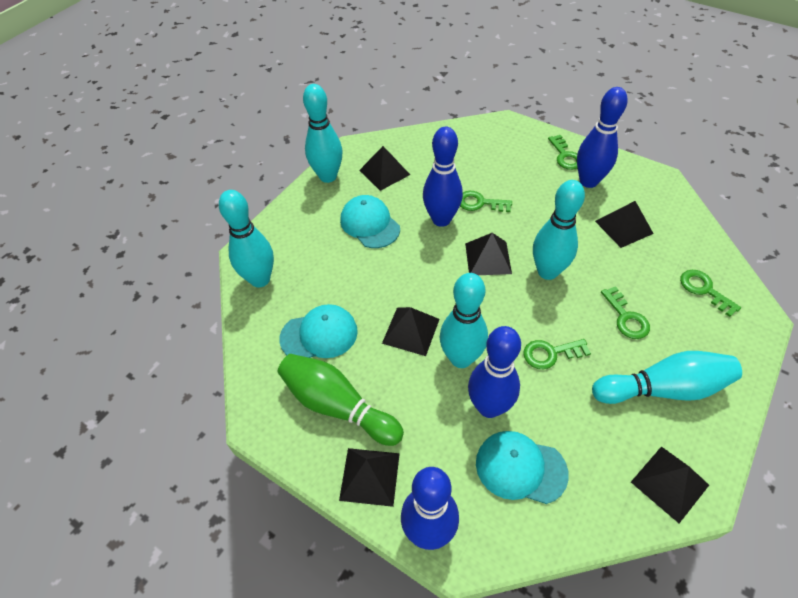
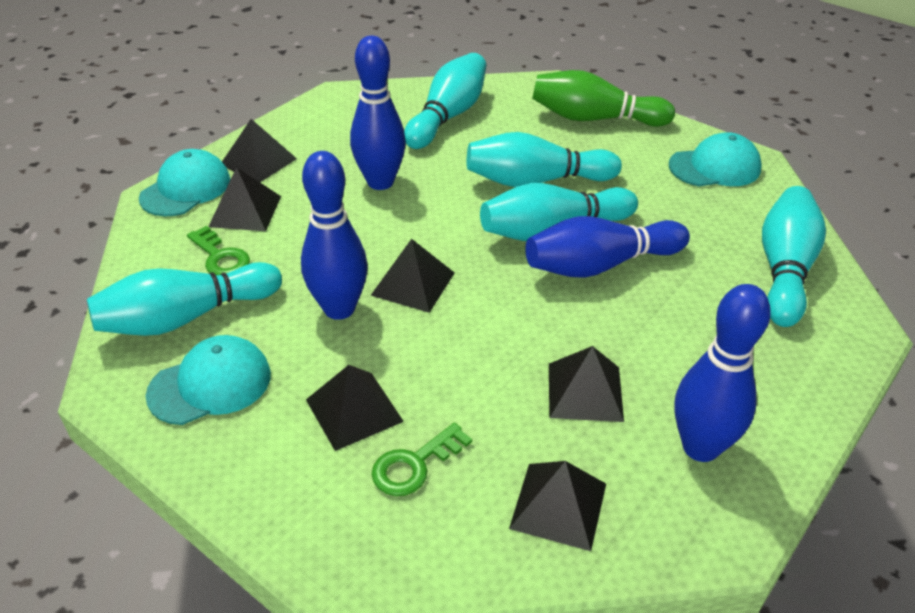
green key: 5 -> 2

